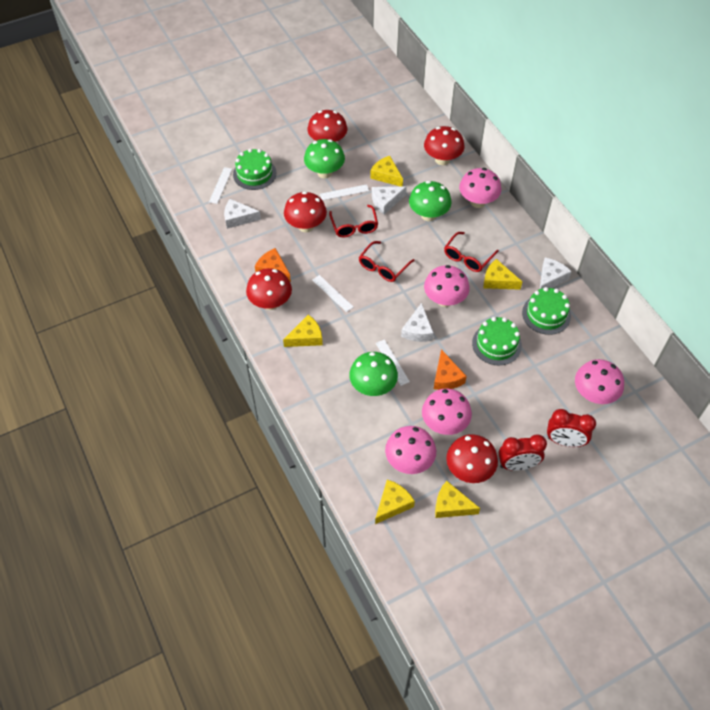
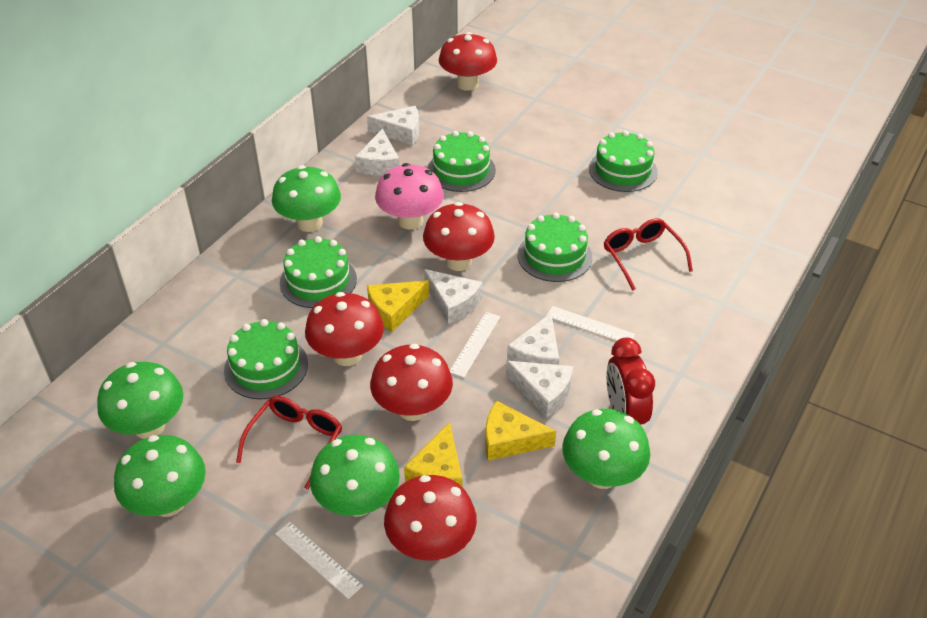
green cake: 3 -> 5
green mushroom: 3 -> 5
orange cheese: 2 -> 0
pink mushroom: 5 -> 1
red clock: 2 -> 1
red glasses: 3 -> 2
white cheese: 4 -> 5
white ruler: 4 -> 3
yellow cheese: 5 -> 3

